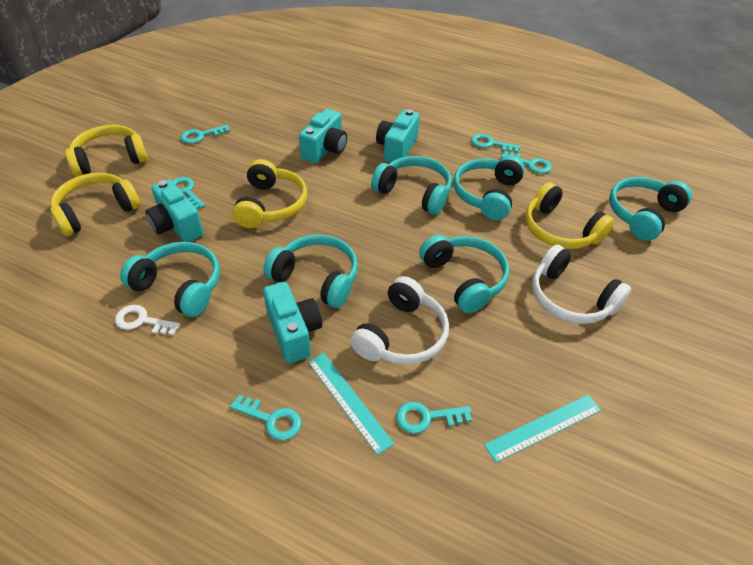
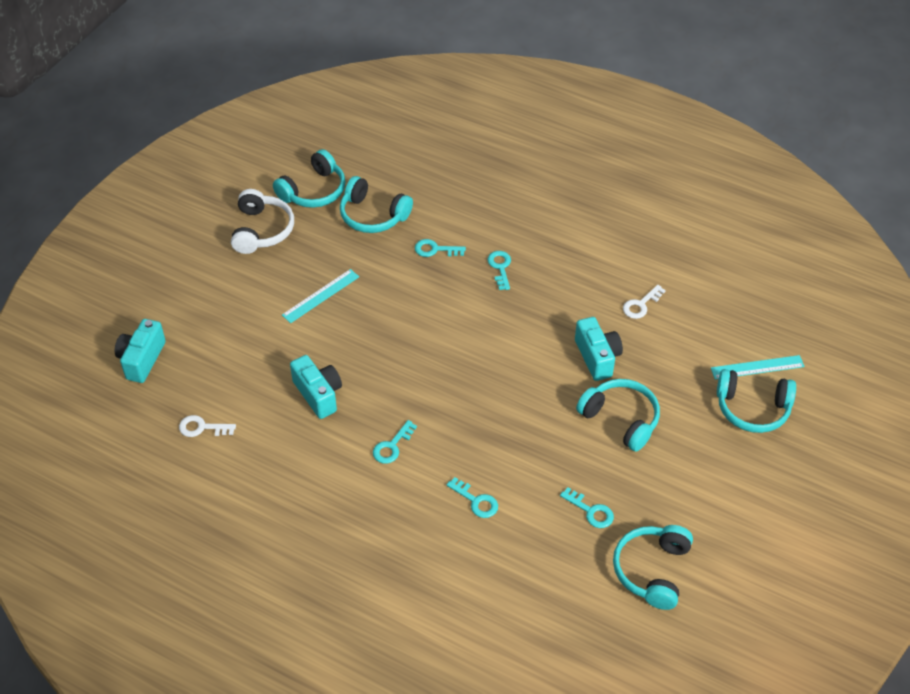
turquoise camera: 4 -> 3
turquoise headphones: 6 -> 5
turquoise key: 6 -> 5
white headphones: 2 -> 1
white key: 1 -> 2
yellow headphones: 4 -> 0

